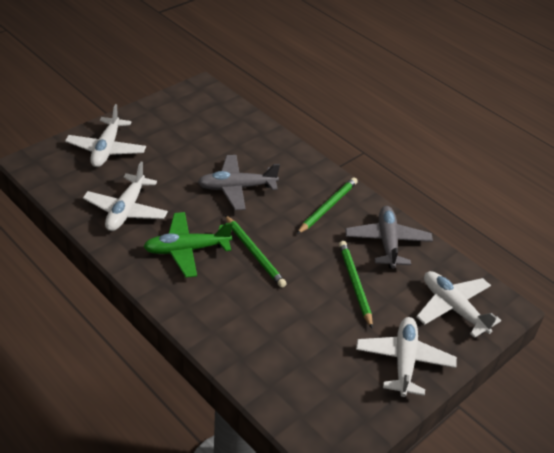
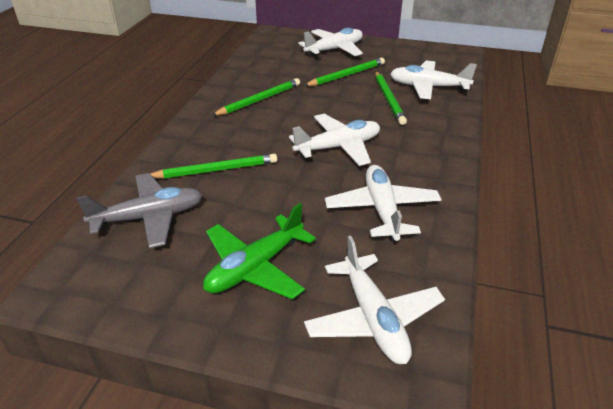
green pencil: 3 -> 4
grey plane: 2 -> 1
white plane: 4 -> 5

